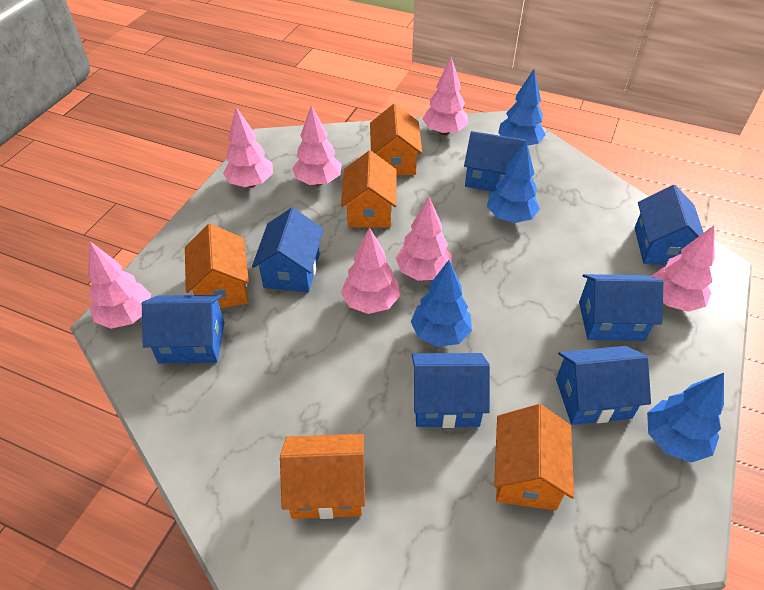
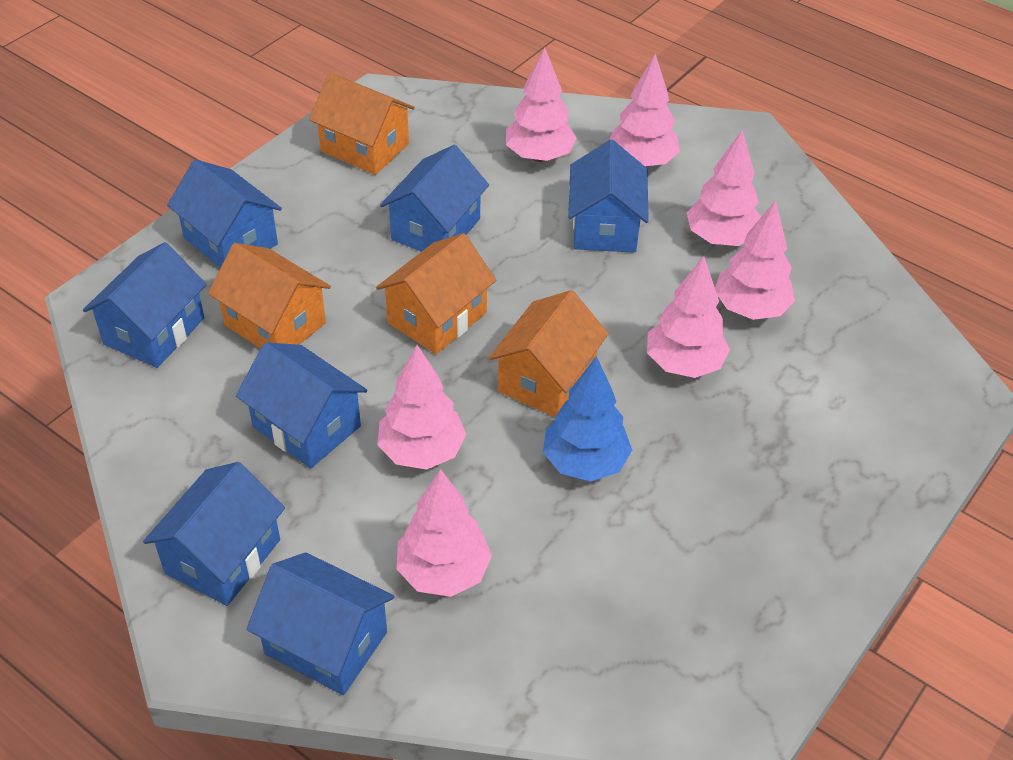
blue tree: 4 -> 1
orange house: 5 -> 4

